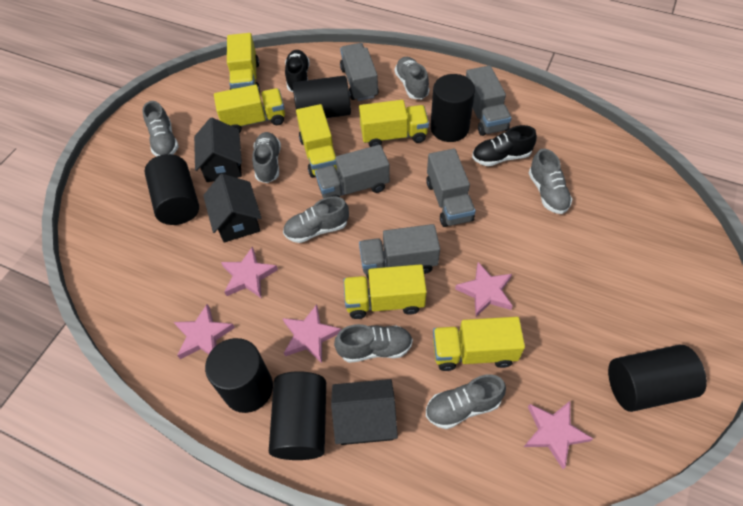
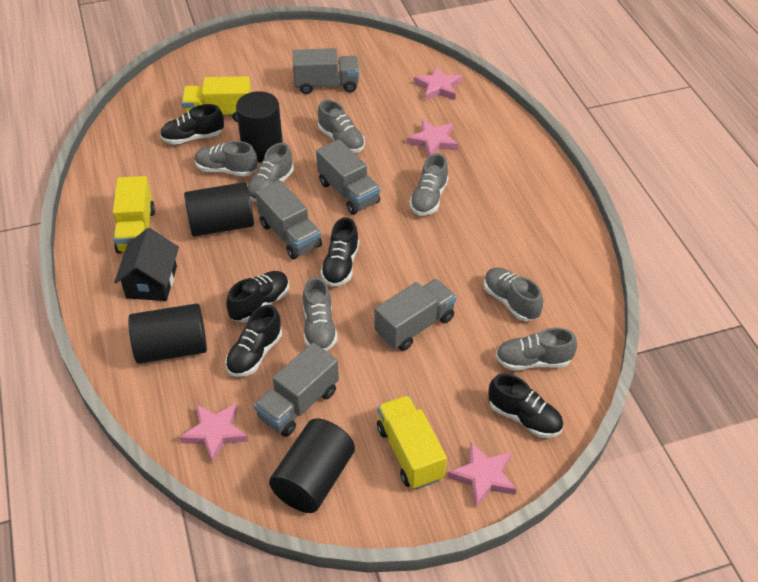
black cylinder: 6 -> 4
black house: 3 -> 1
black shoe: 2 -> 5
pink star: 5 -> 4
yellow truck: 6 -> 3

